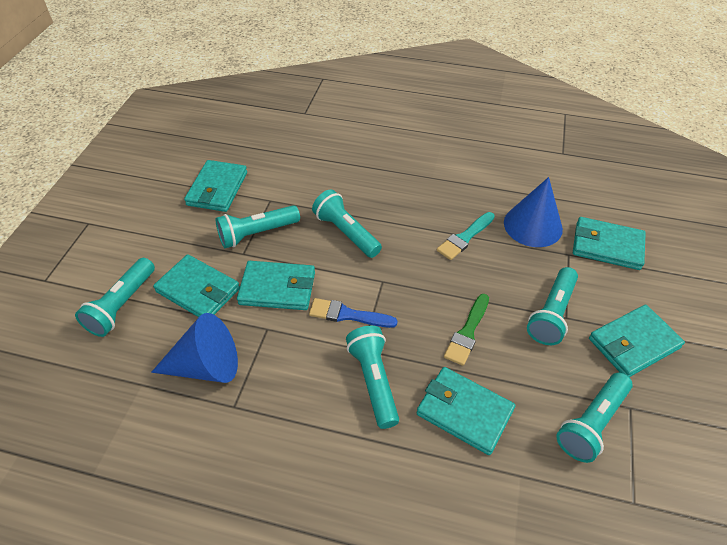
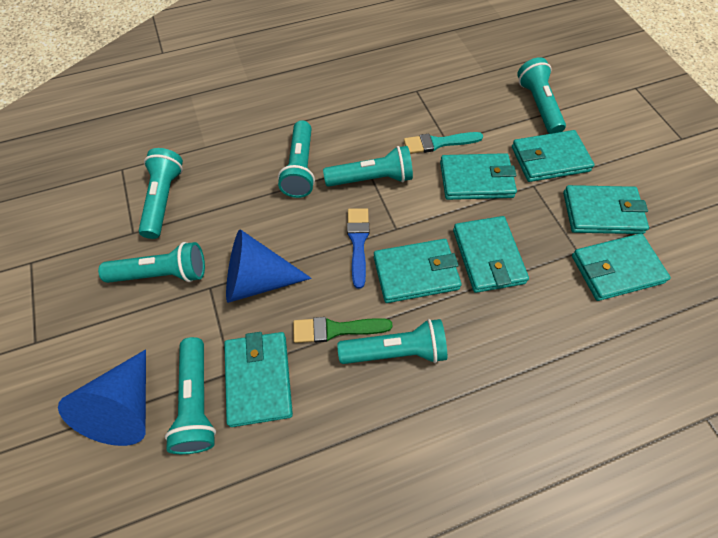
turquoise flashlight: 6 -> 7
turquoise wallet: 6 -> 7

